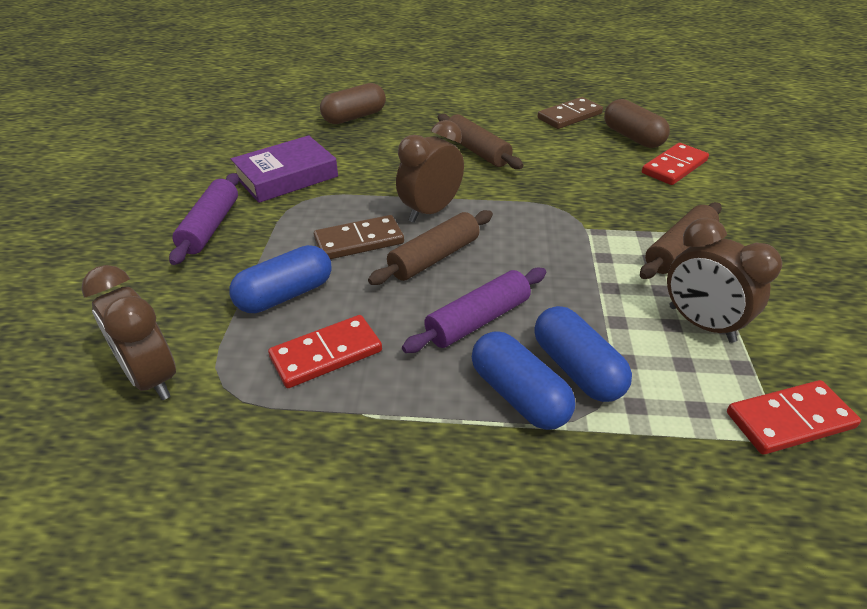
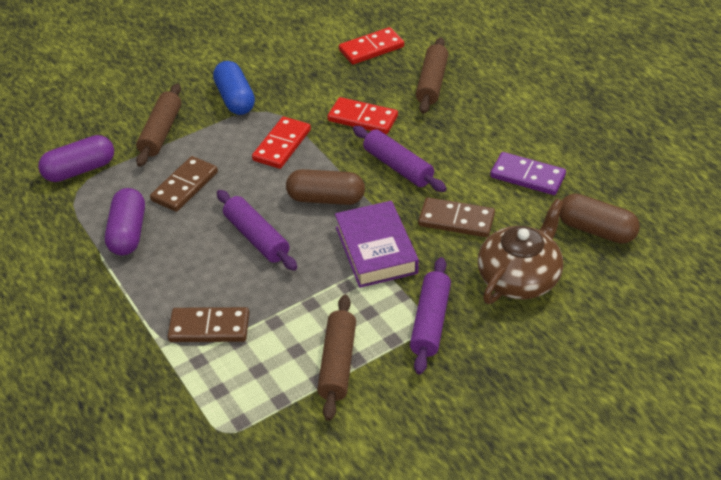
blue capsule: 3 -> 1
brown clock: 3 -> 0
brown domino: 2 -> 3
brown teapot: 0 -> 1
purple capsule: 0 -> 2
purple domino: 0 -> 1
purple rolling pin: 2 -> 3

